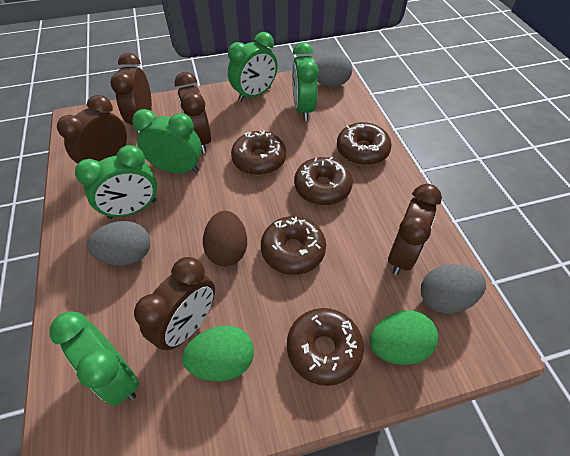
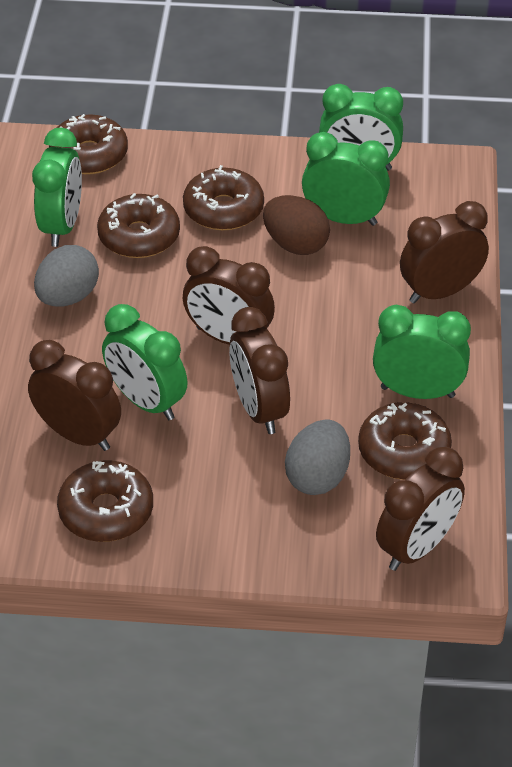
green egg: 2 -> 0
grey egg: 3 -> 2

